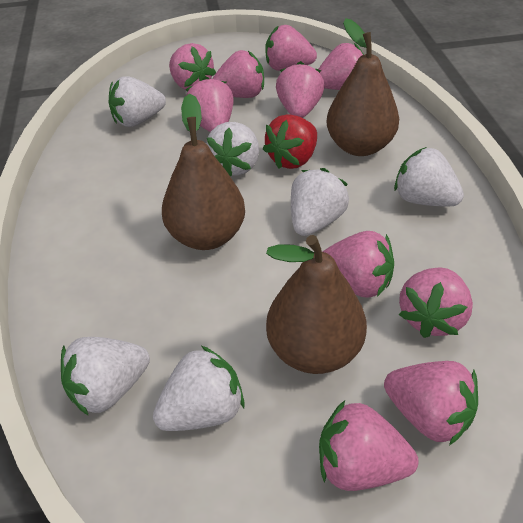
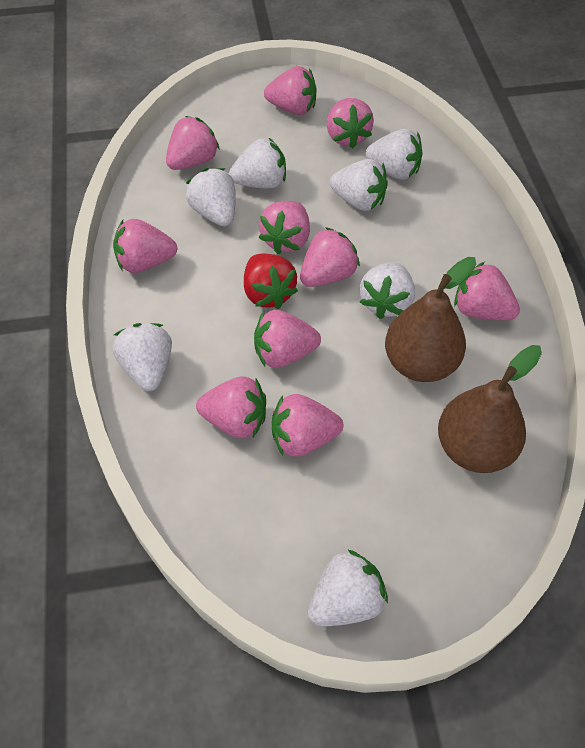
brown pear: 3 -> 2
white strawberry: 6 -> 7

